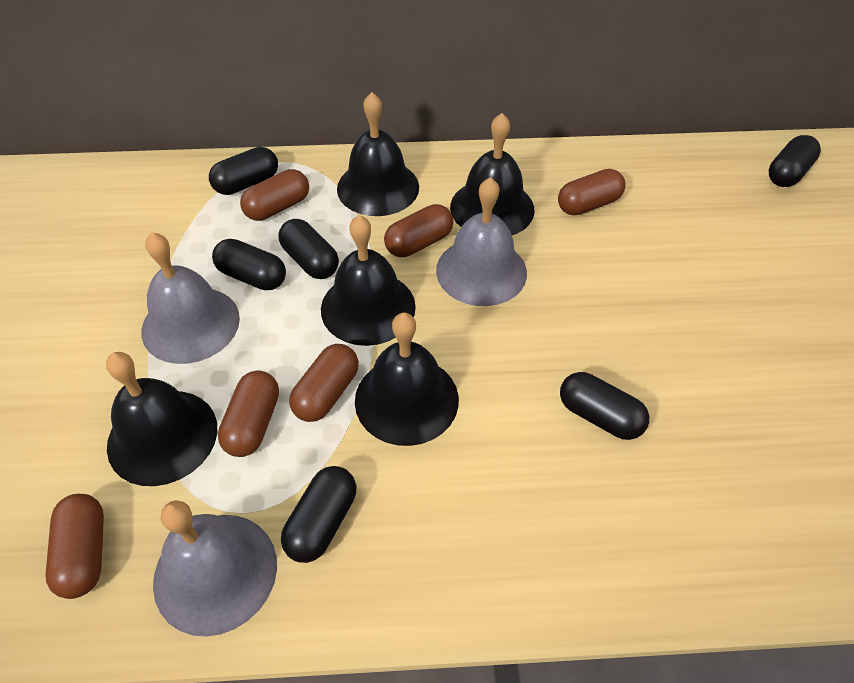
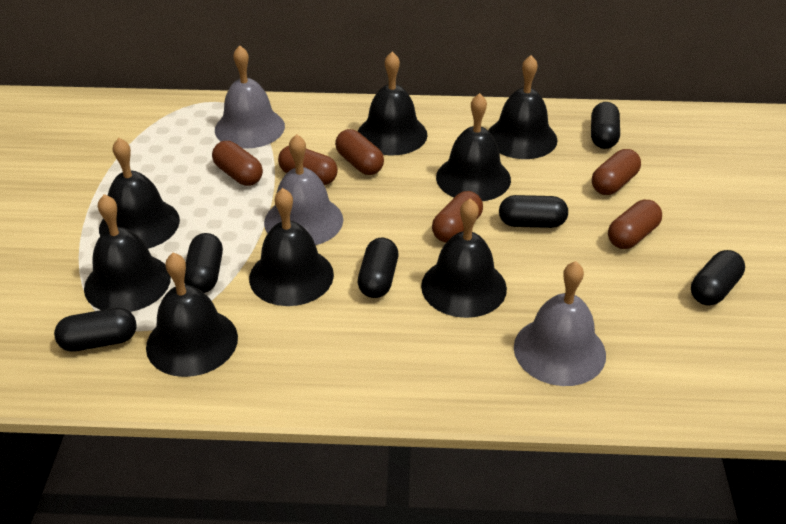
black bell: 5 -> 8

